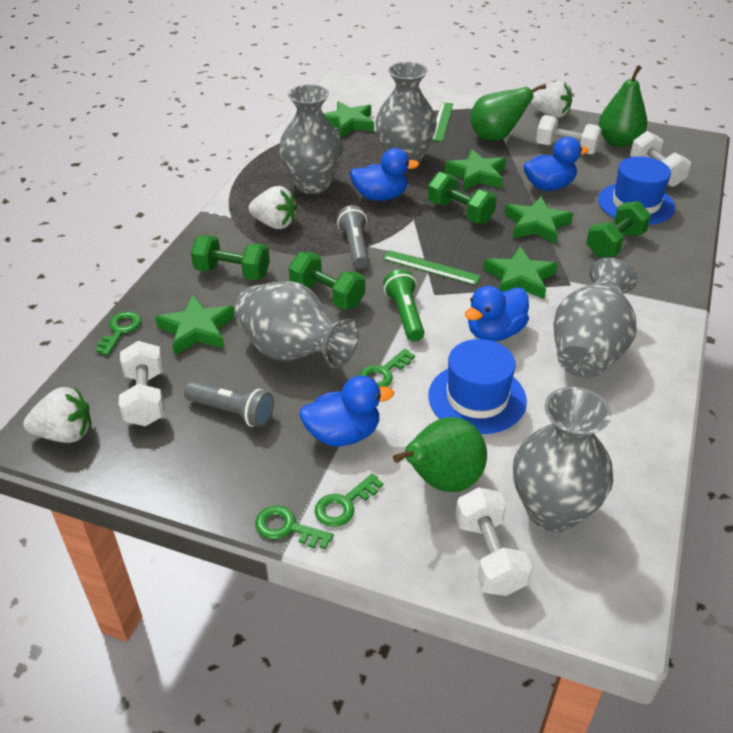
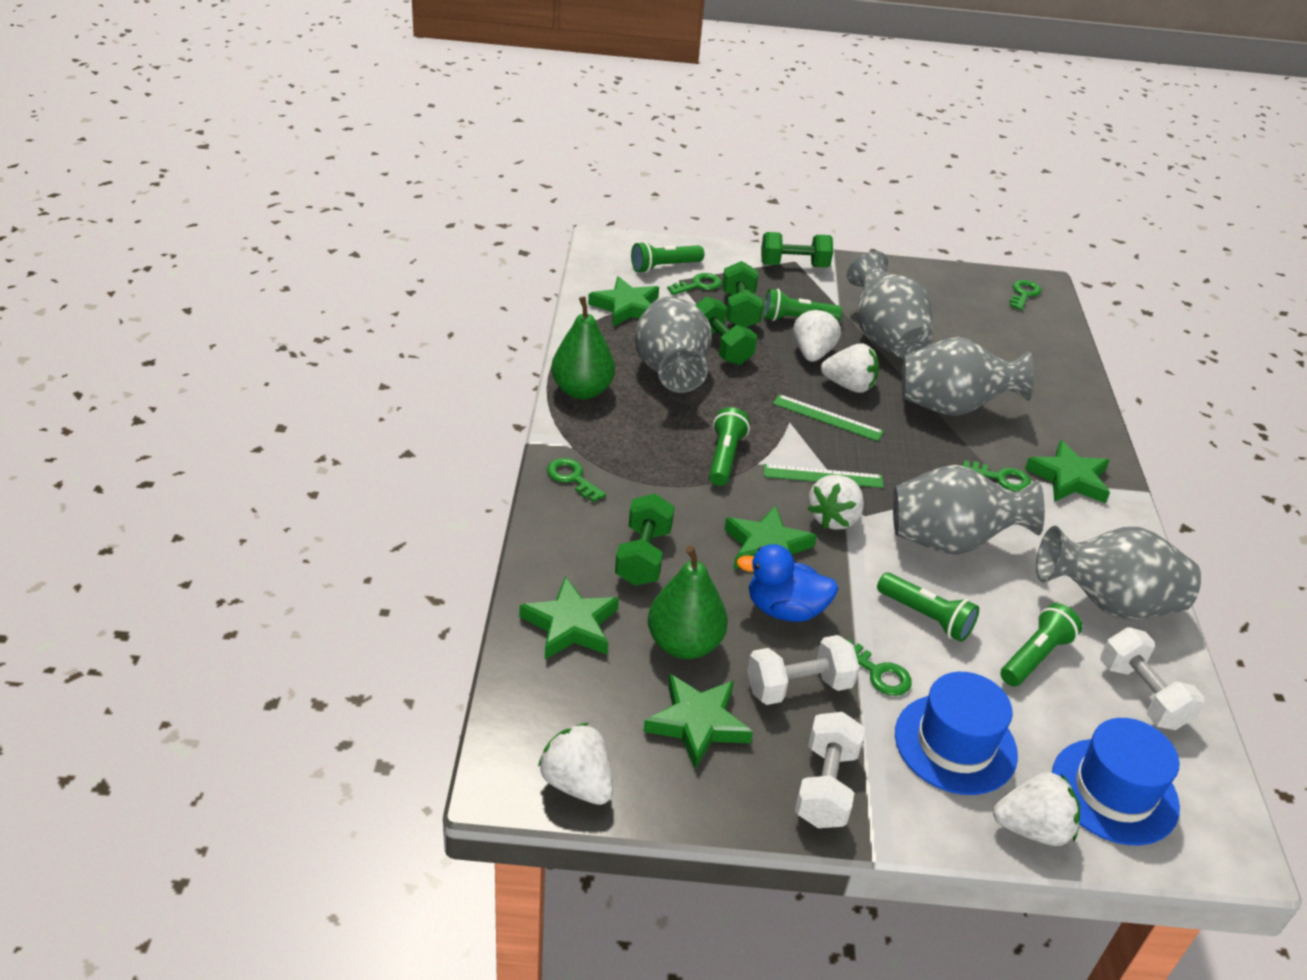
blue duck: 4 -> 1
green flashlight: 1 -> 5
green key: 4 -> 5
green pear: 3 -> 2
grey flashlight: 2 -> 0
white dumbbell: 4 -> 3
white strawberry: 3 -> 5

